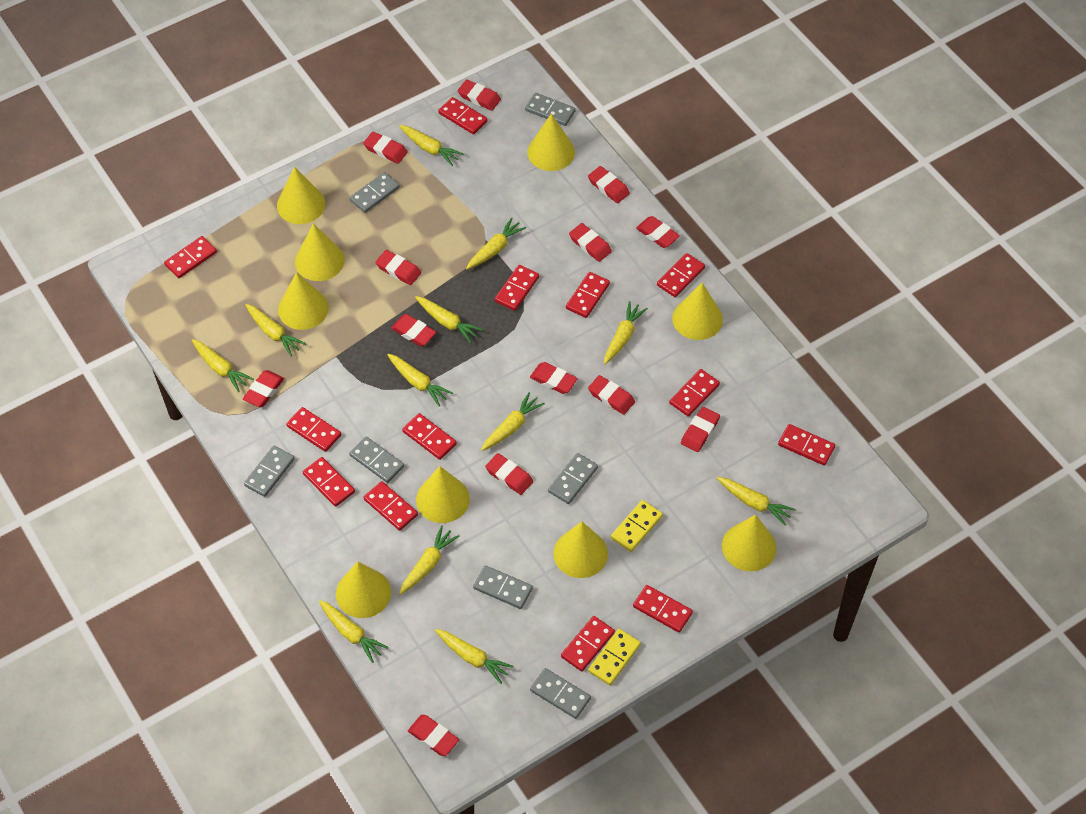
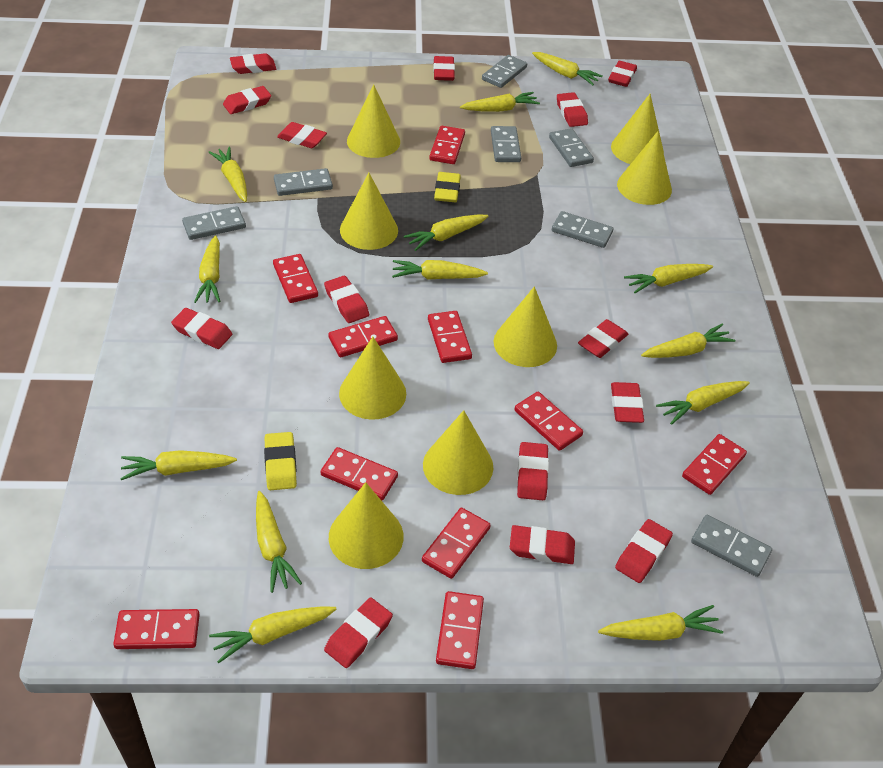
red domino: 13 -> 10
red eraser: 13 -> 14
yellow carrot: 12 -> 13
yellow cone: 9 -> 8
yellow domino: 2 -> 0
yellow eraser: 0 -> 2

